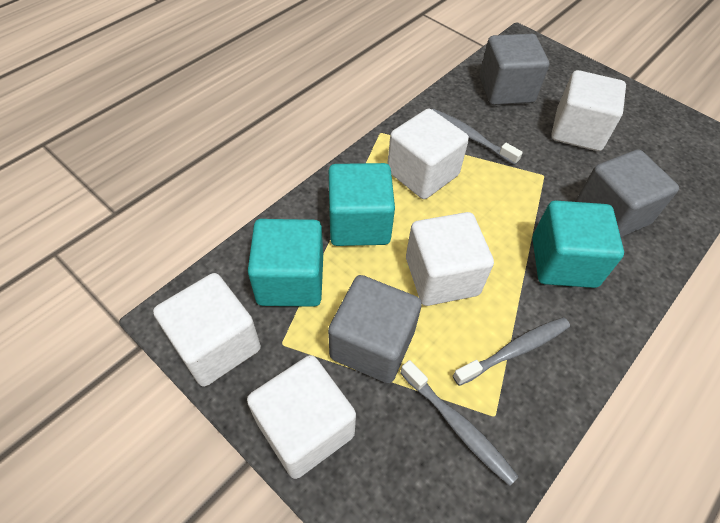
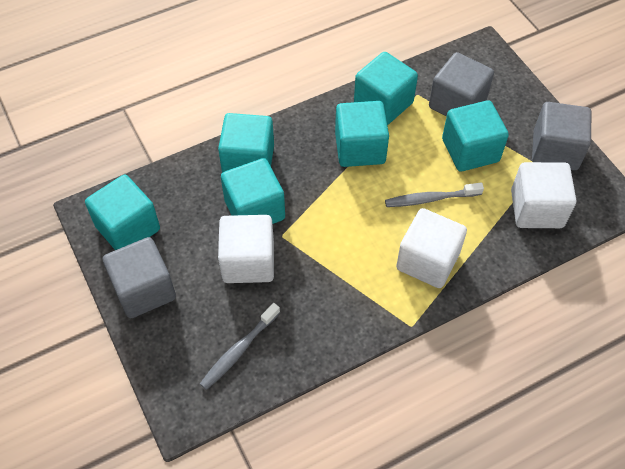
grey toothbrush: 3 -> 2
turquoise cube: 3 -> 6
white cube: 5 -> 3

